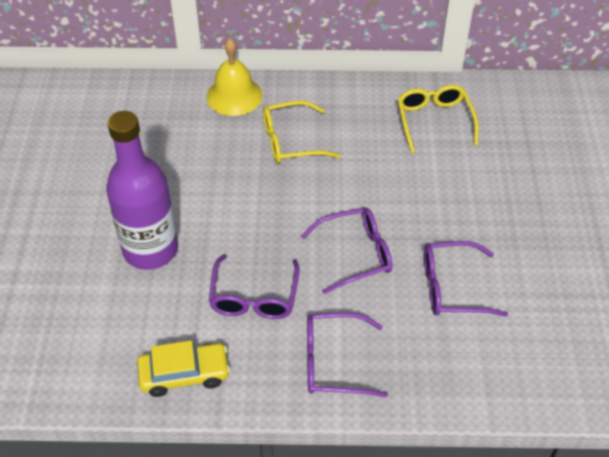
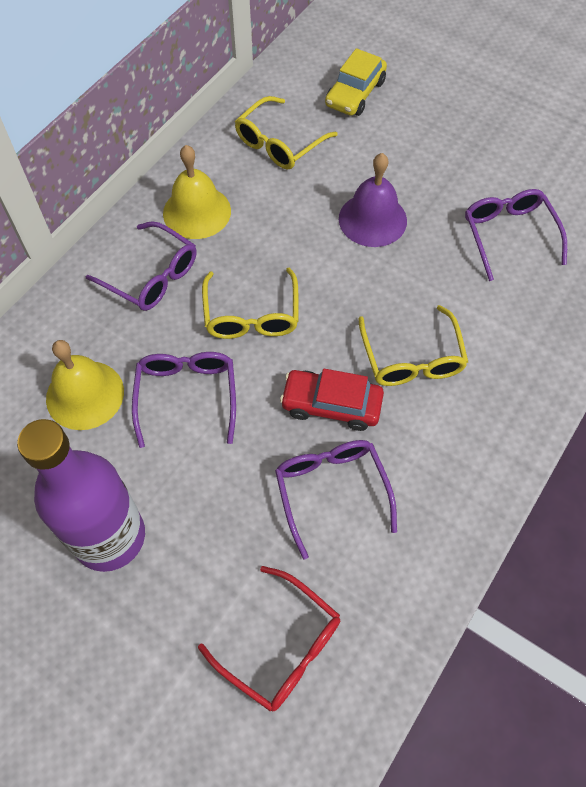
purple bell: 0 -> 1
red car: 0 -> 1
red glasses: 0 -> 1
yellow bell: 1 -> 2
yellow glasses: 2 -> 3

